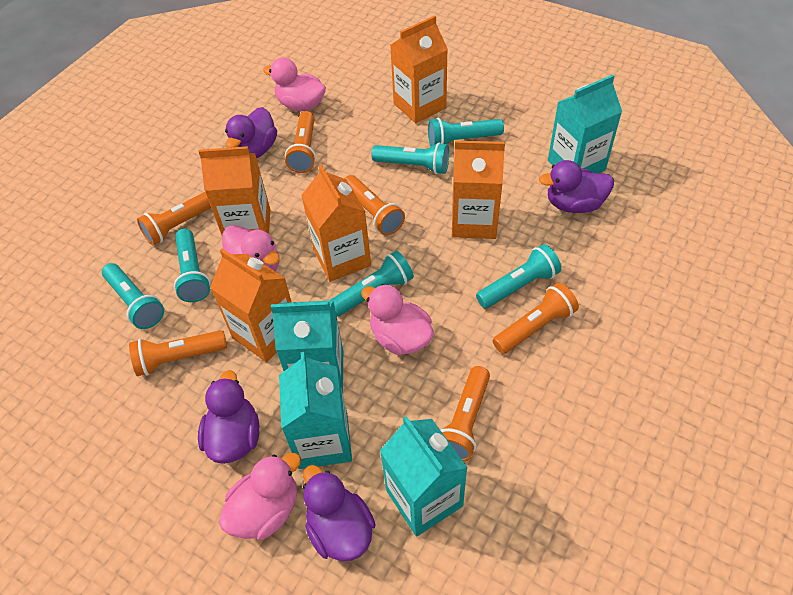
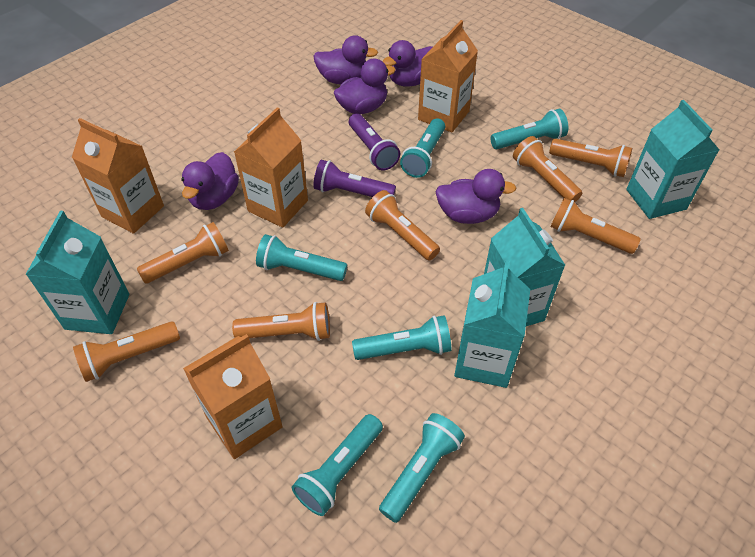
orange carton: 5 -> 4
orange flashlight: 6 -> 7
pink duck: 4 -> 0
purple duck: 4 -> 5
purple flashlight: 0 -> 2

